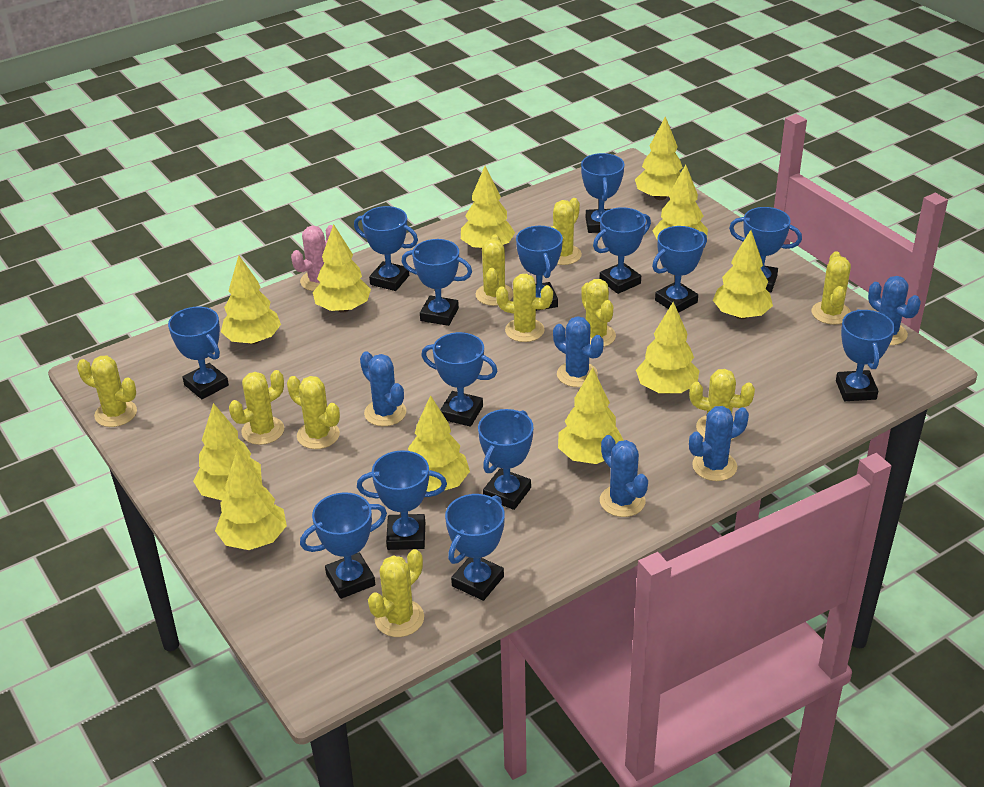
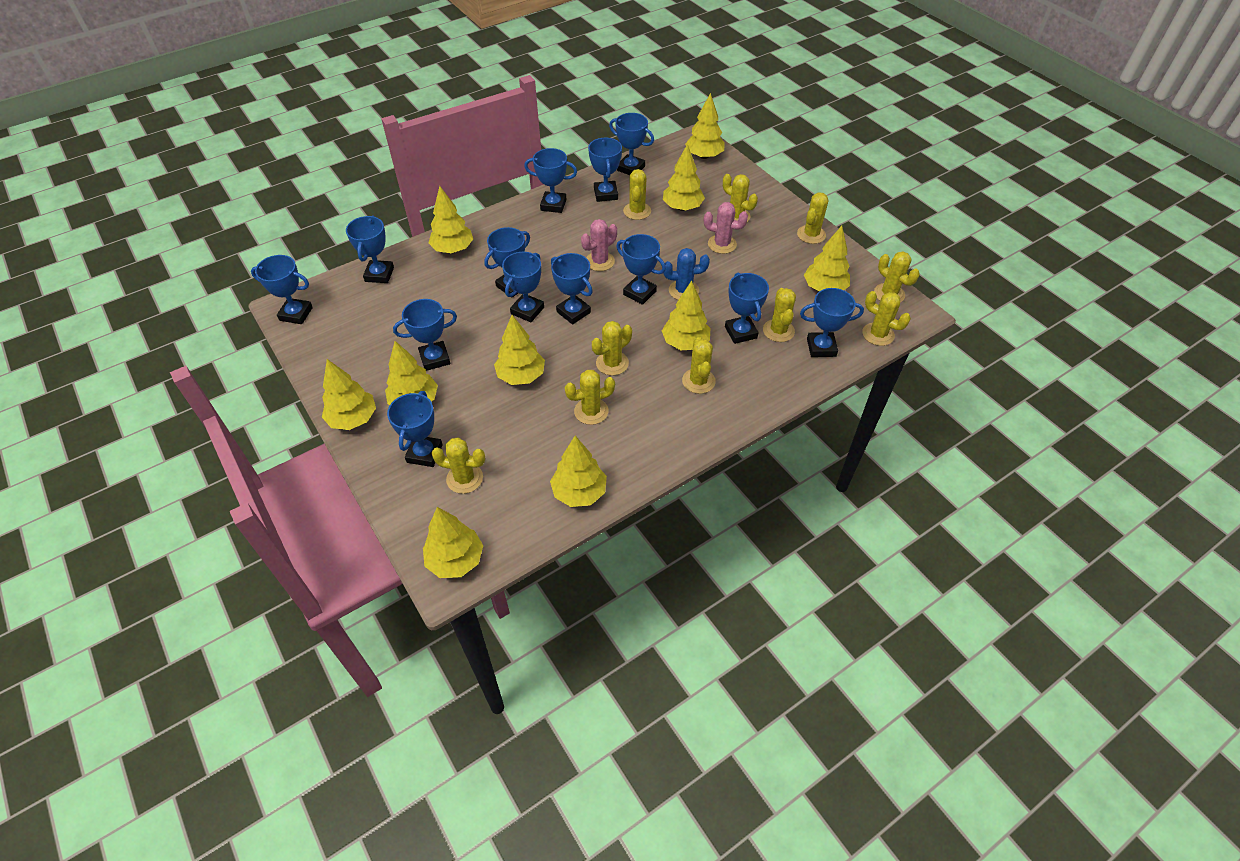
blue cactus: 5 -> 1
blue trophy: 14 -> 13
pink cactus: 1 -> 2
yellow tree: 11 -> 10

